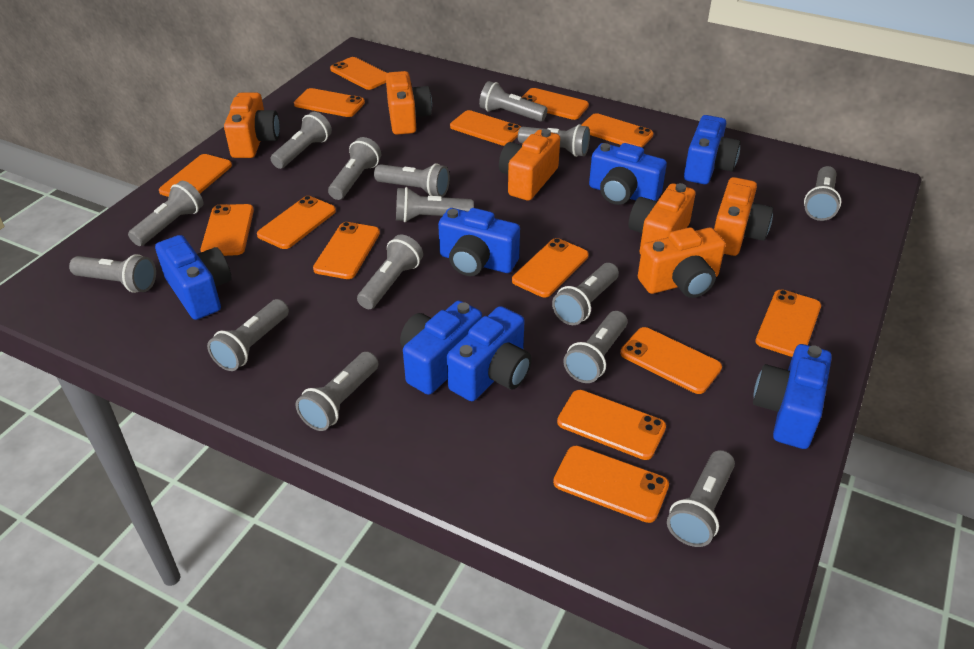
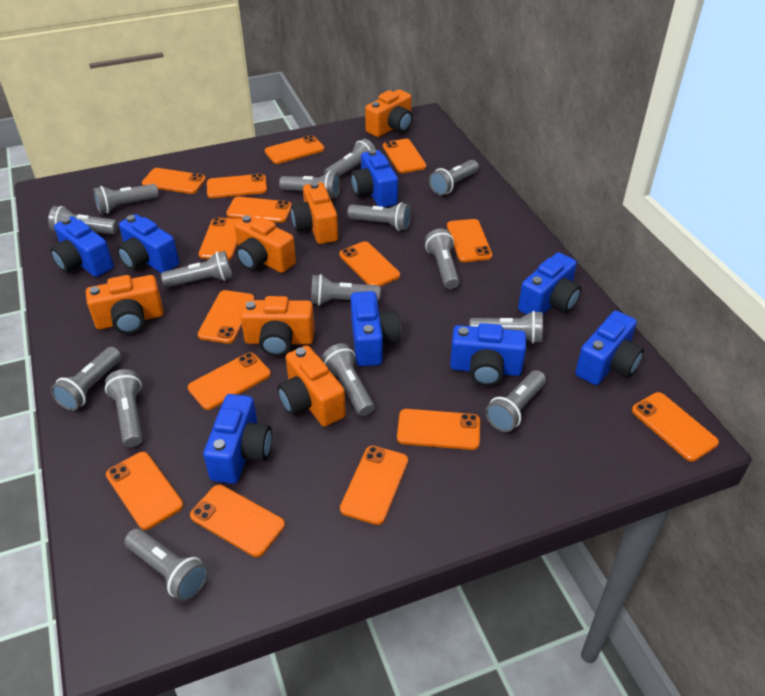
blue camera: 7 -> 8
orange phone: 14 -> 15

